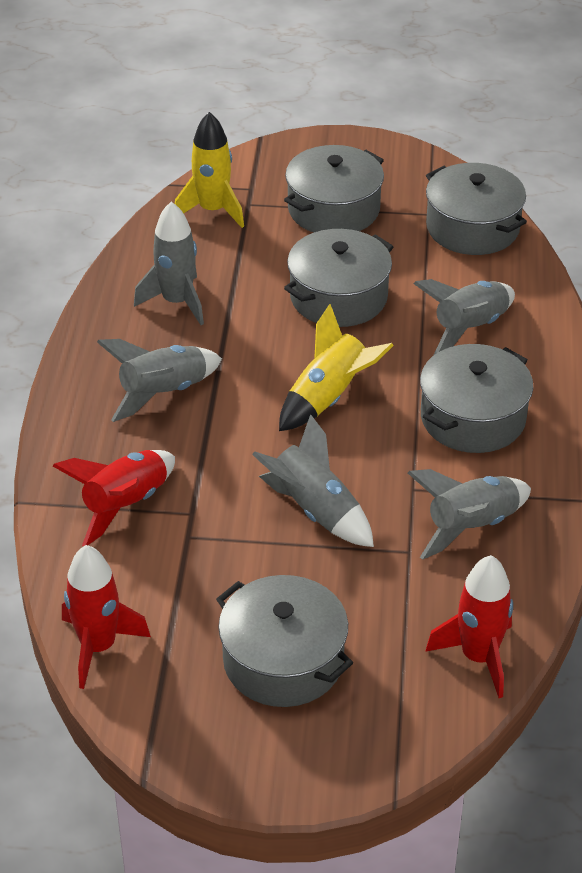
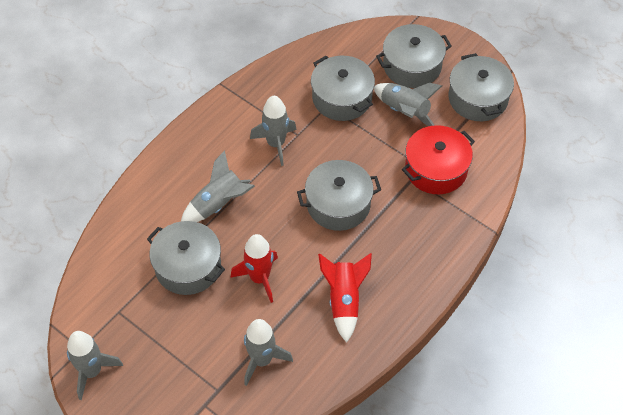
red pot: 0 -> 1
red rocket: 3 -> 2
yellow rocket: 2 -> 0

